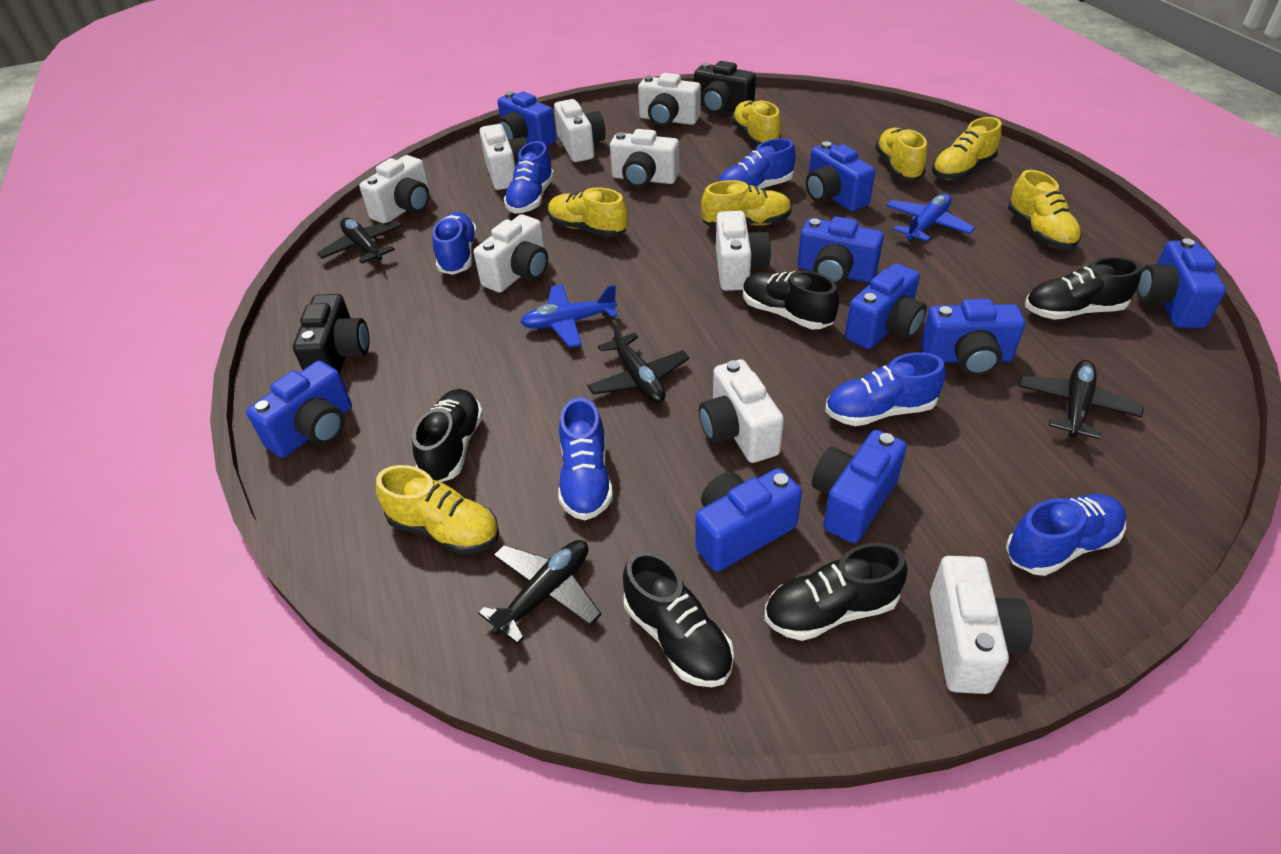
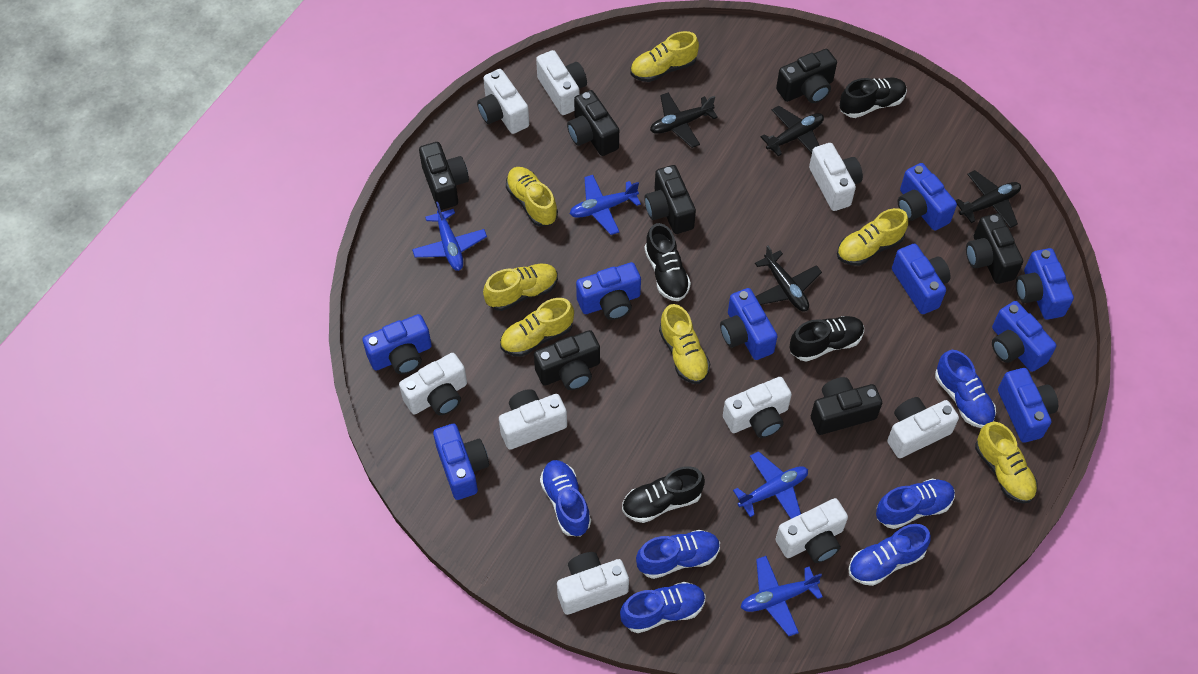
black camera: 2 -> 7
black shoe: 5 -> 4
blue plane: 2 -> 4

